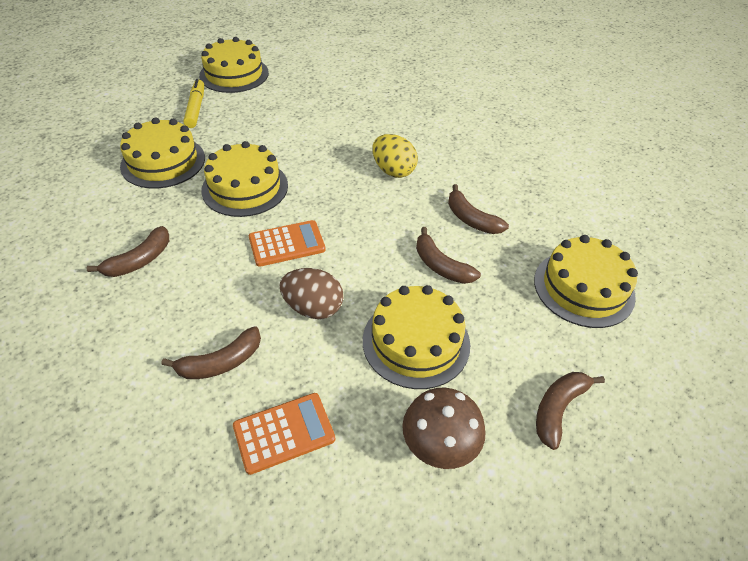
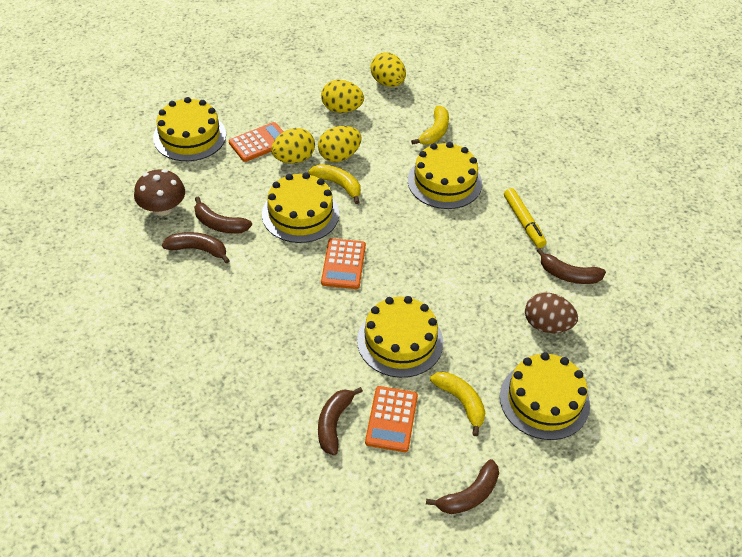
orange calculator: 2 -> 3
yellow banana: 0 -> 3
yellow egg: 1 -> 4

